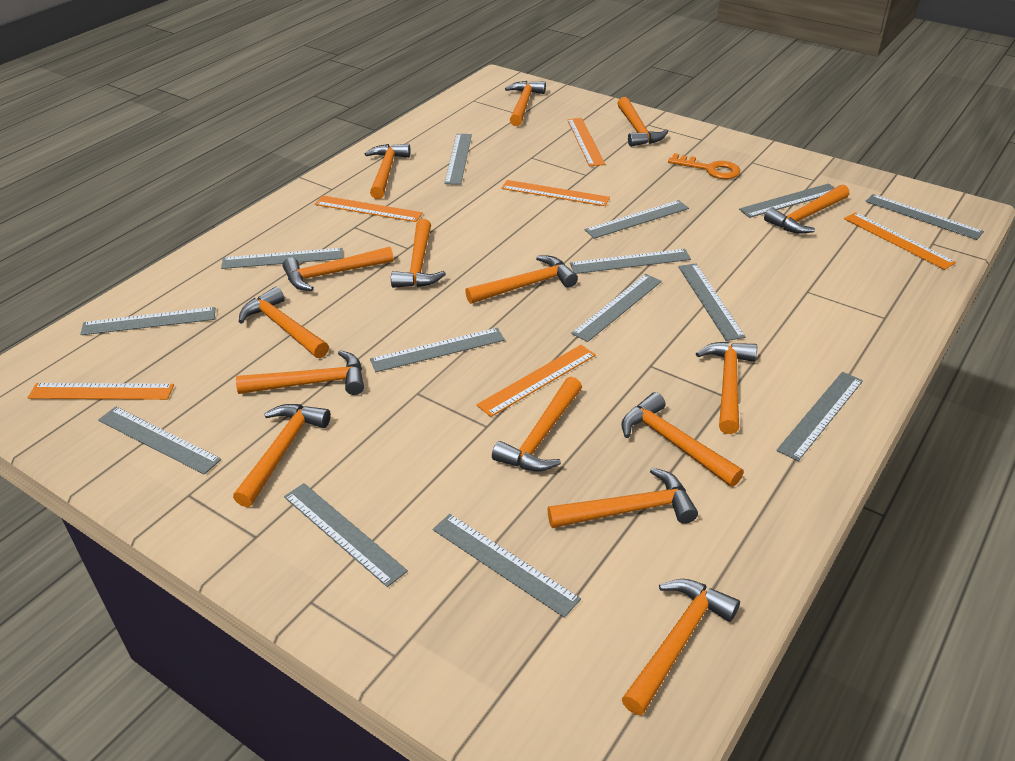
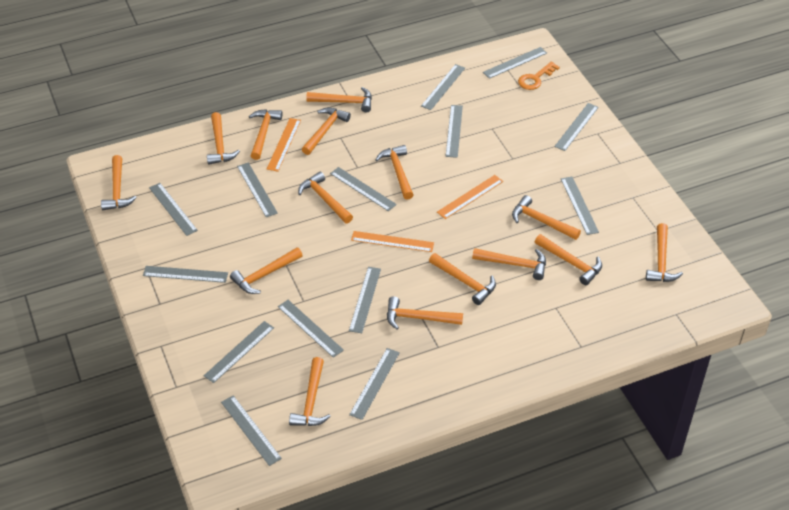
orange ruler: 6 -> 3

